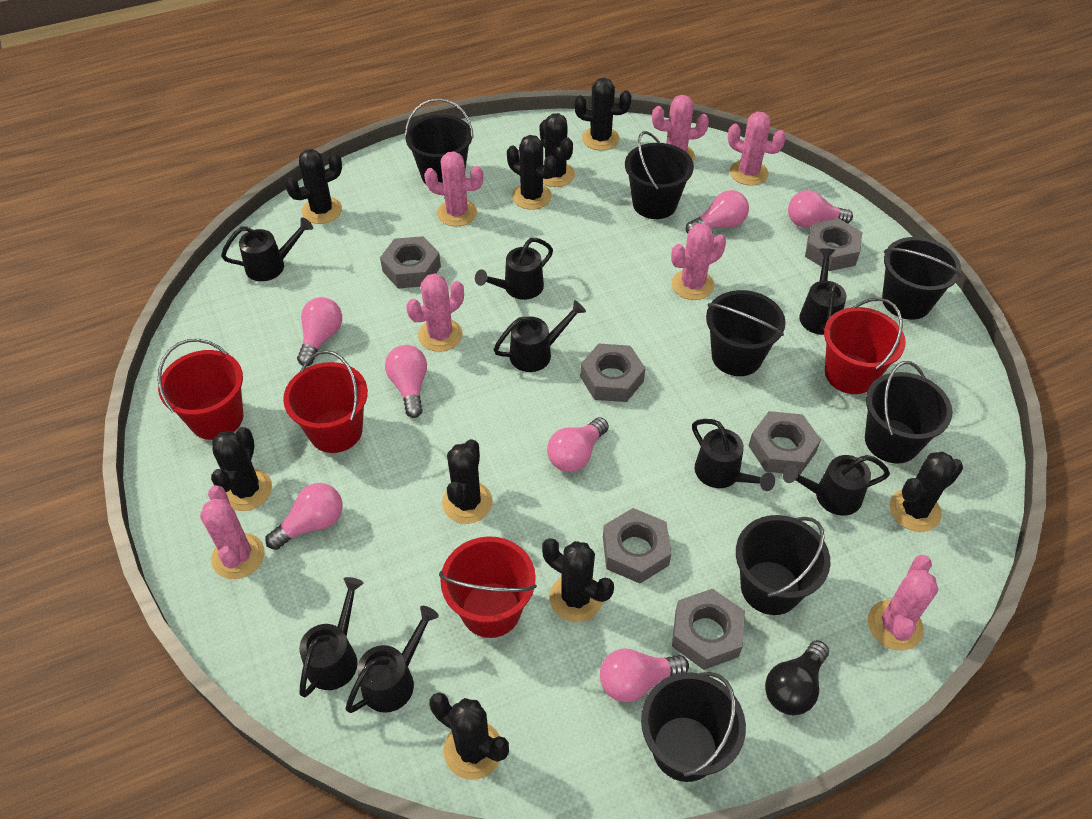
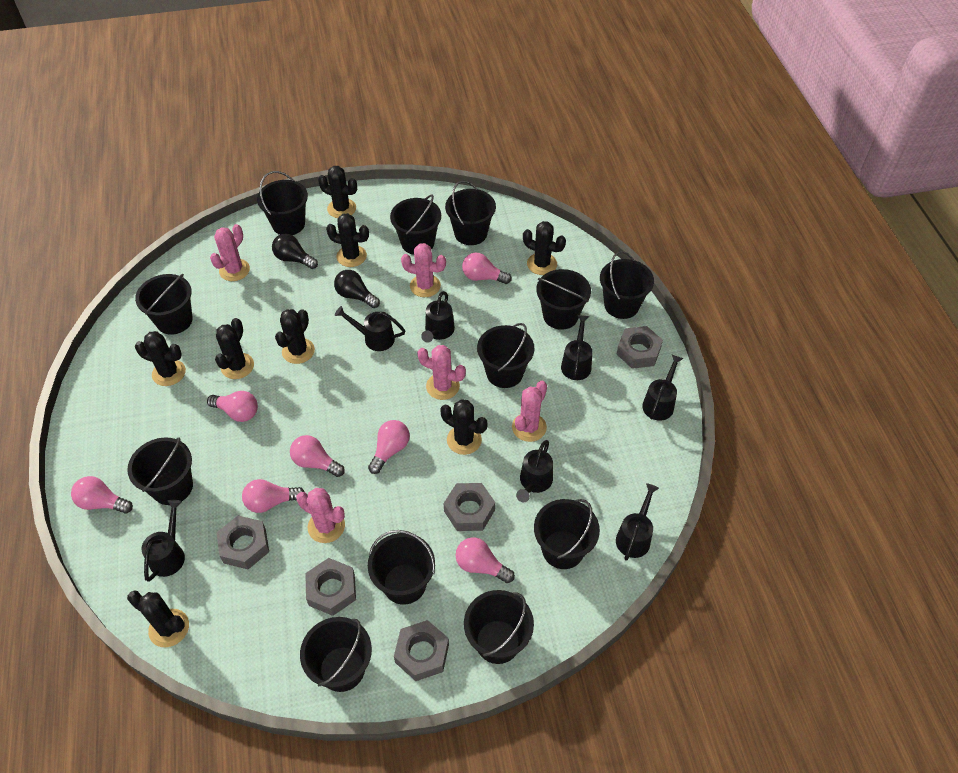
black bucket: 7 -> 12
black cactus: 9 -> 8
black light bulb: 1 -> 2
black watering can: 8 -> 7
grey nut: 6 -> 5
pink cactus: 7 -> 5
red bucket: 4 -> 0

